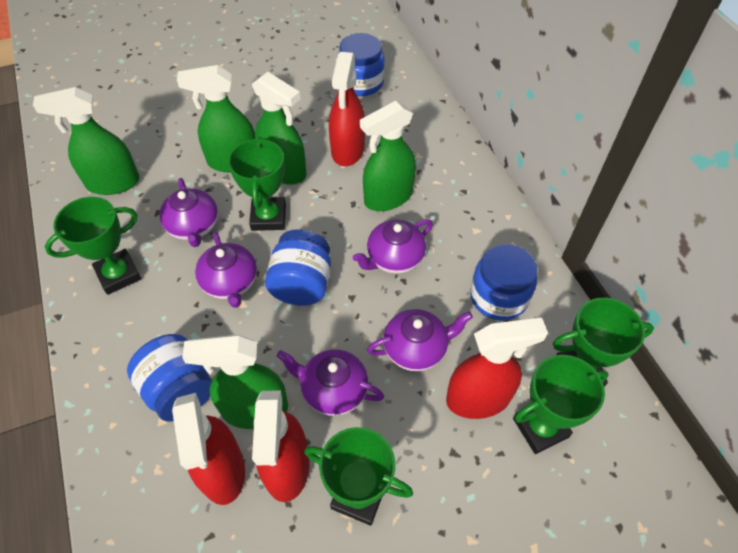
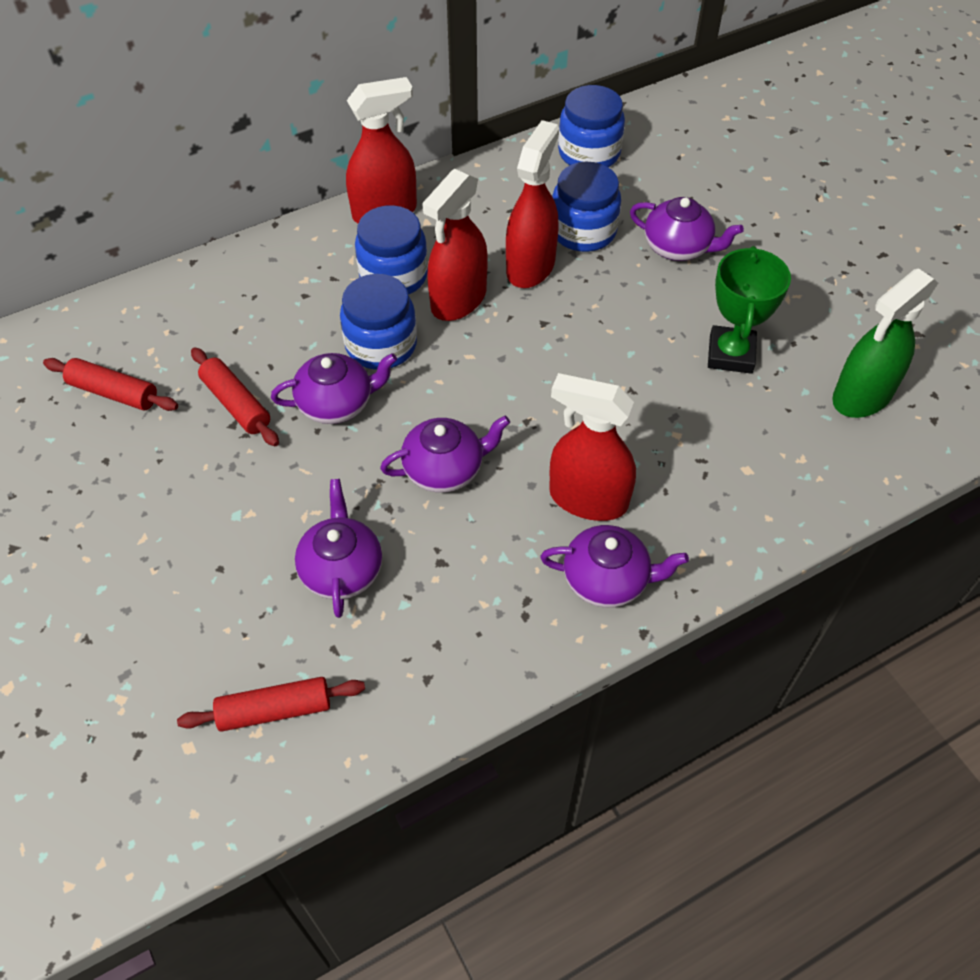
green spray bottle: 5 -> 1
green trophy: 5 -> 1
red rolling pin: 0 -> 3

